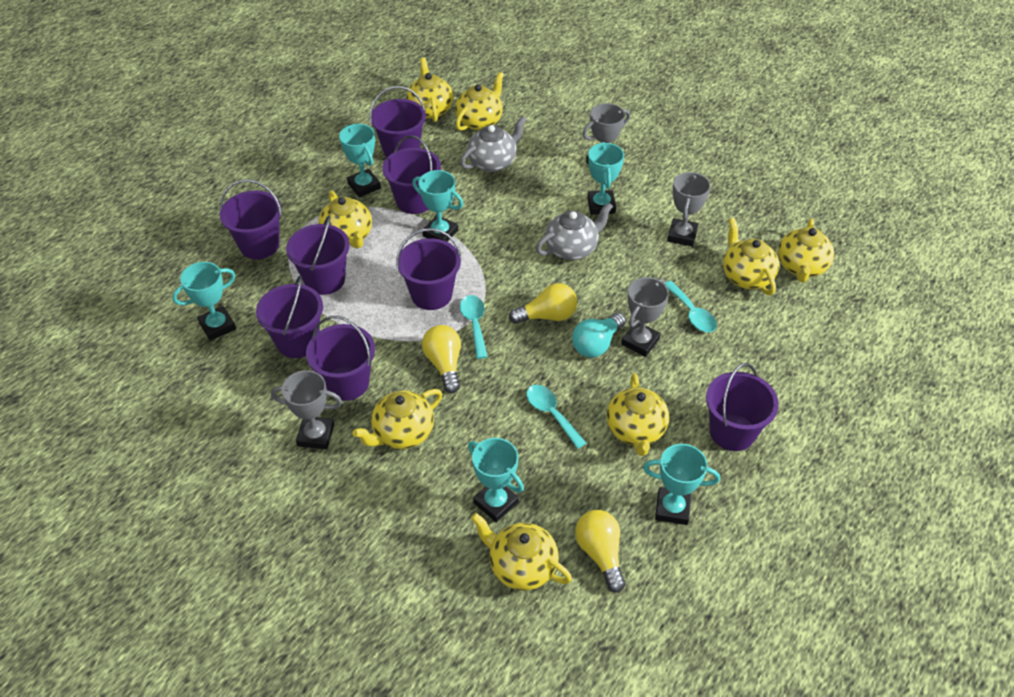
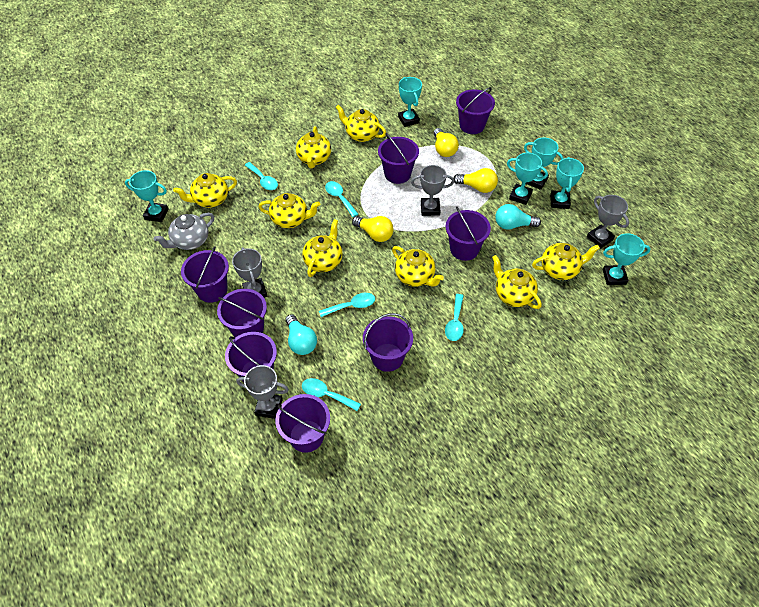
grey teapot: 2 -> 1
turquoise light bulb: 1 -> 2
turquoise spoon: 3 -> 5

